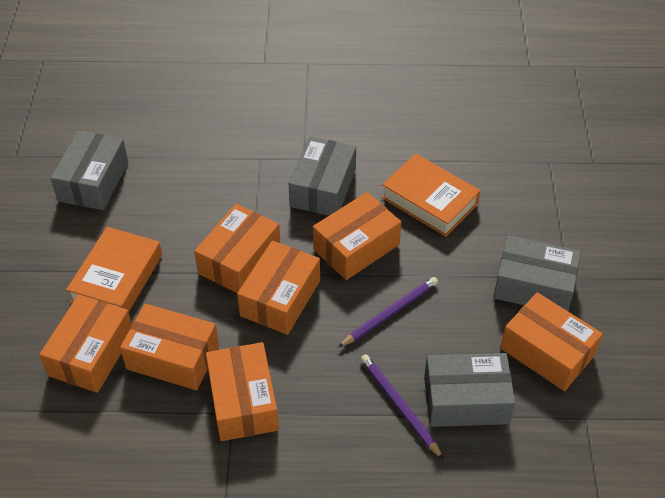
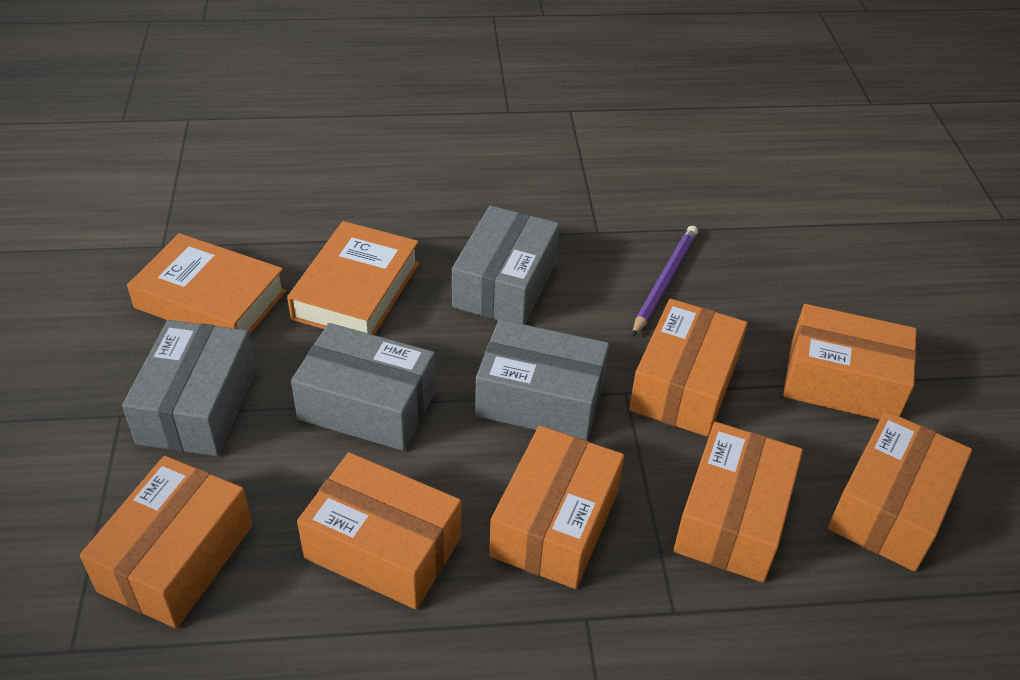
purple pencil: 2 -> 1

